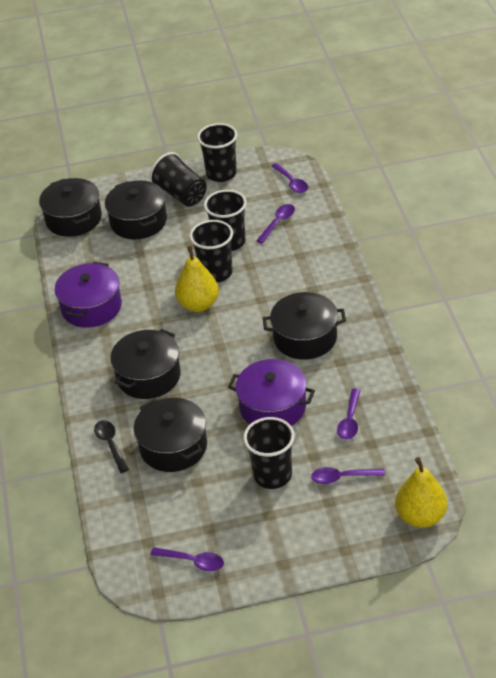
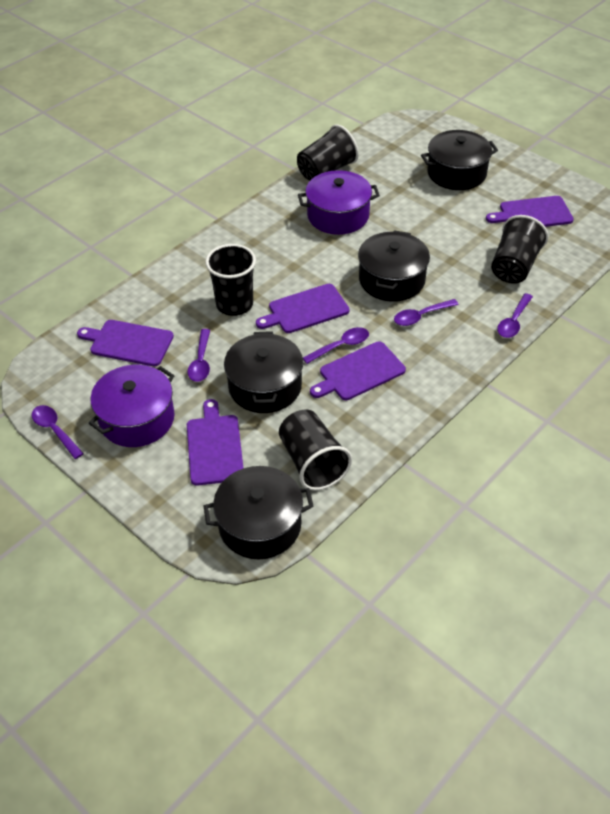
black cup: 5 -> 4
black pot: 5 -> 4
black spoon: 1 -> 0
purple cutting board: 0 -> 5
yellow pear: 2 -> 0

